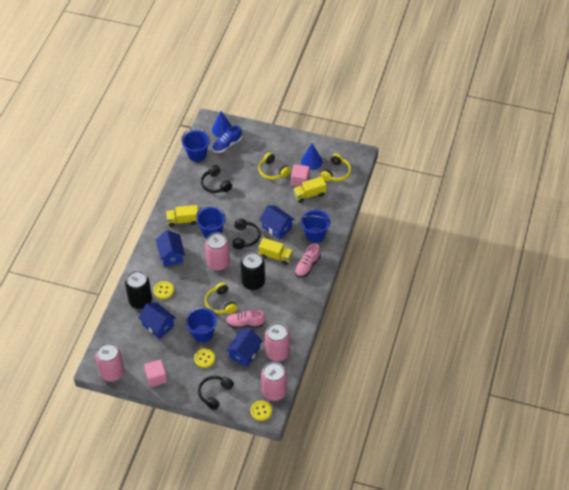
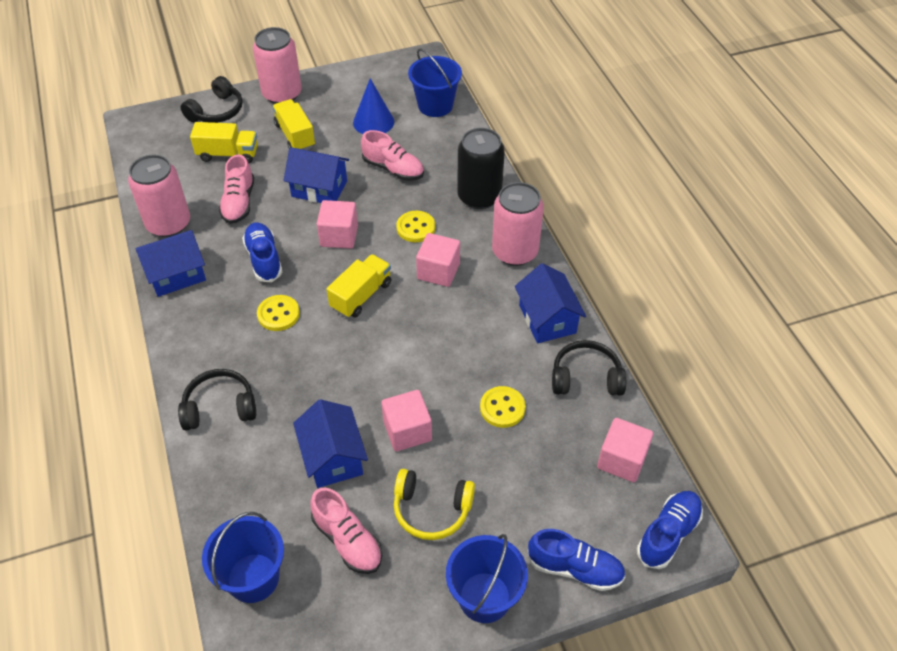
black can: 2 -> 1
blue bucket: 4 -> 3
blue cone: 2 -> 1
blue shoe: 1 -> 3
pink can: 4 -> 3
pink cube: 2 -> 4
pink shoe: 2 -> 3
yellow headphones: 3 -> 1

